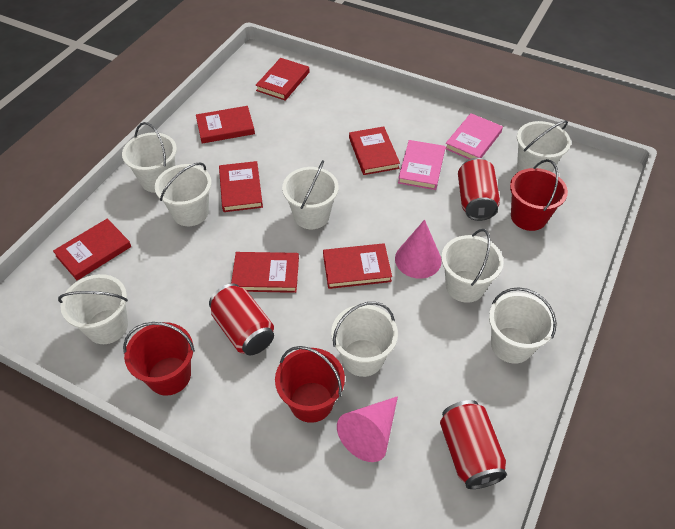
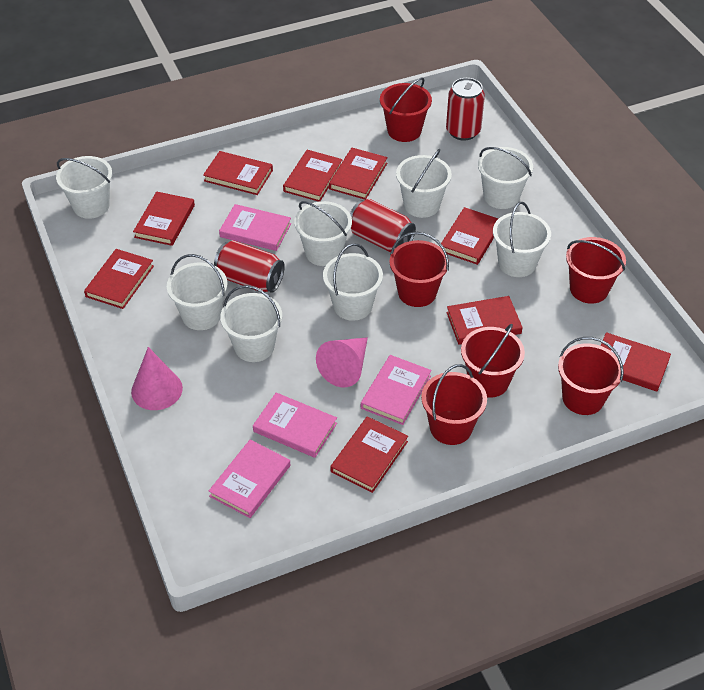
pink book: 2 -> 4
red book: 7 -> 9
red bucket: 3 -> 6

